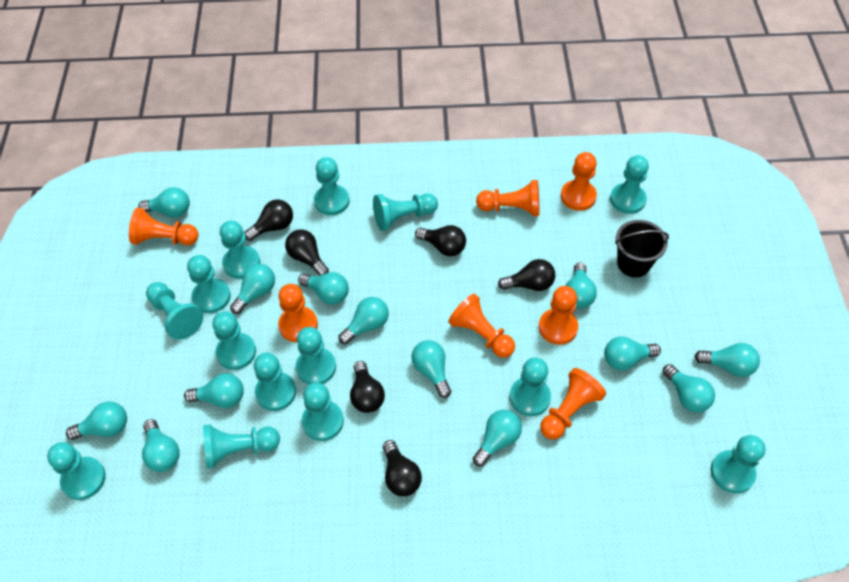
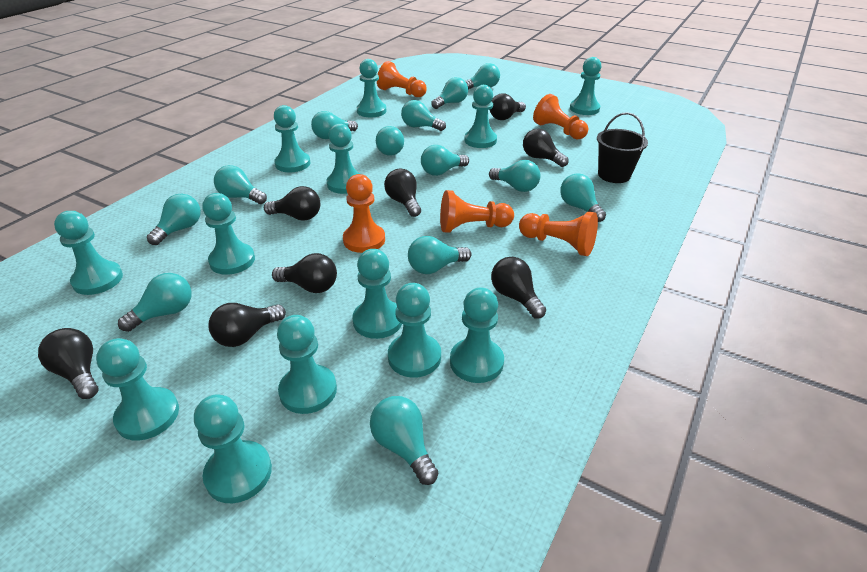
black light bulb: 6 -> 8
orange pawn: 7 -> 5
turquoise pawn: 14 -> 13

